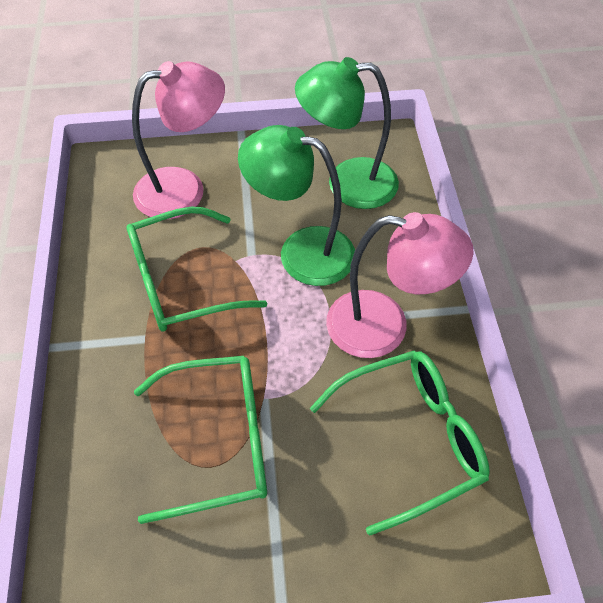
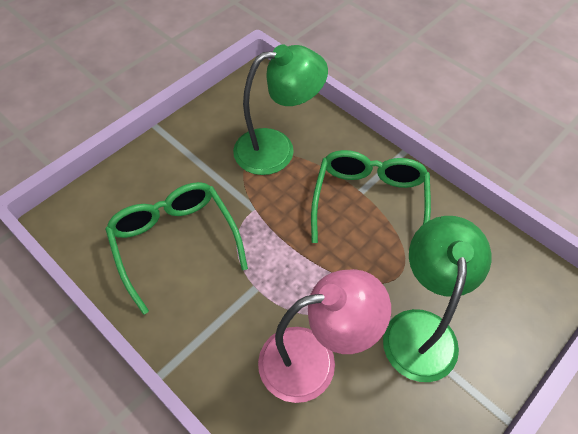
green glasses: 3 -> 2
pink lamp: 2 -> 1

